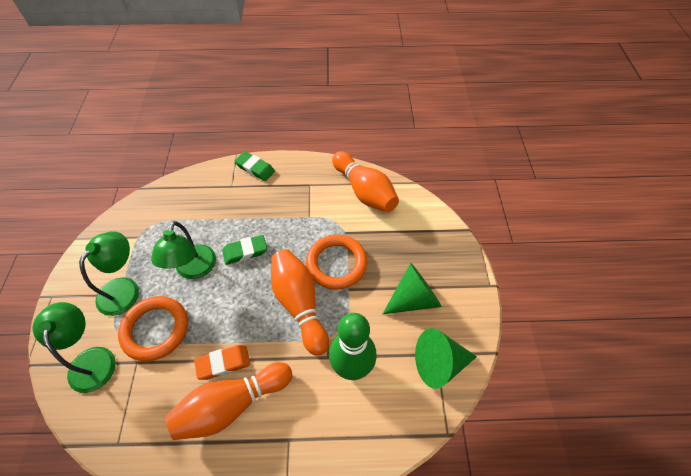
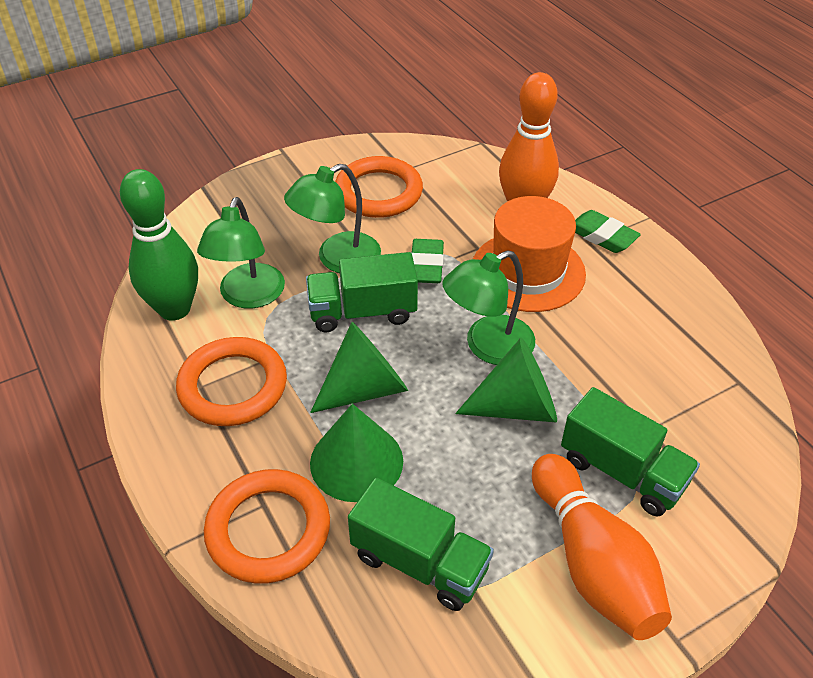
green cone: 2 -> 3
green truck: 0 -> 3
orange bowling pin: 3 -> 2
orange eraser: 1 -> 0
orange hat: 0 -> 1
orange ring: 2 -> 3

